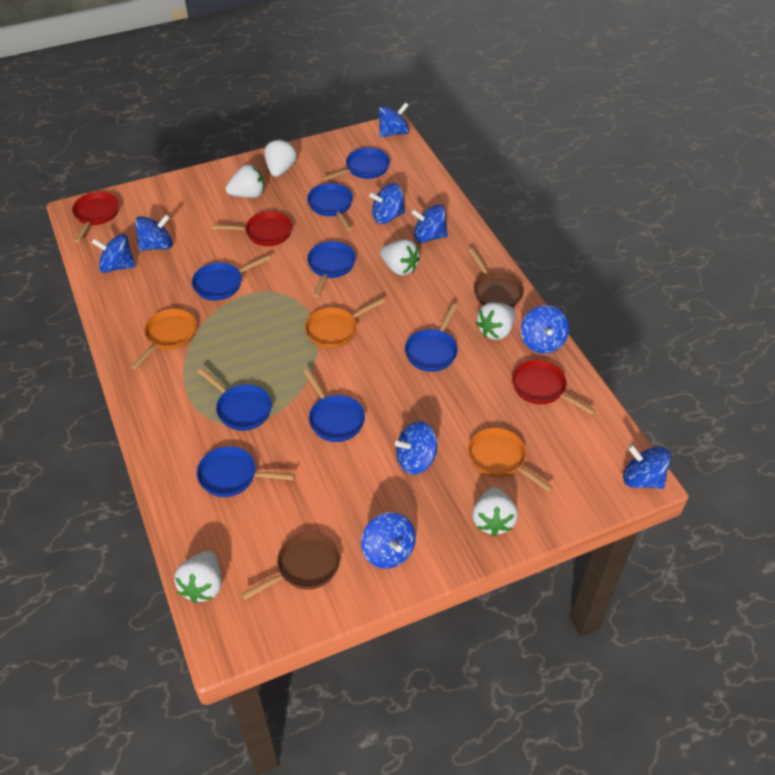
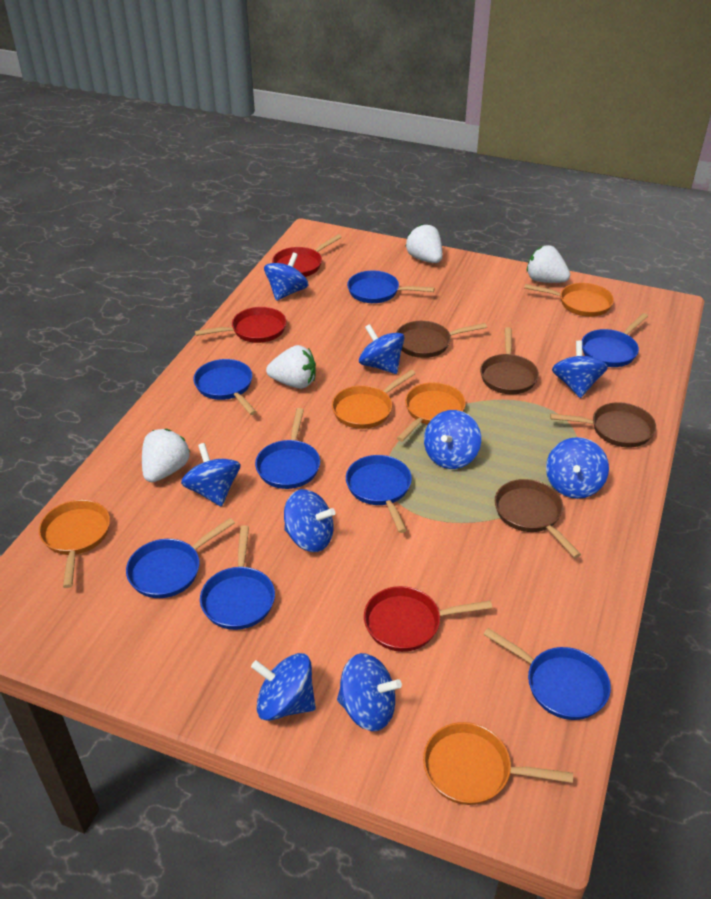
brown pan: 2 -> 4
orange pan: 3 -> 5
white strawberry: 6 -> 4

